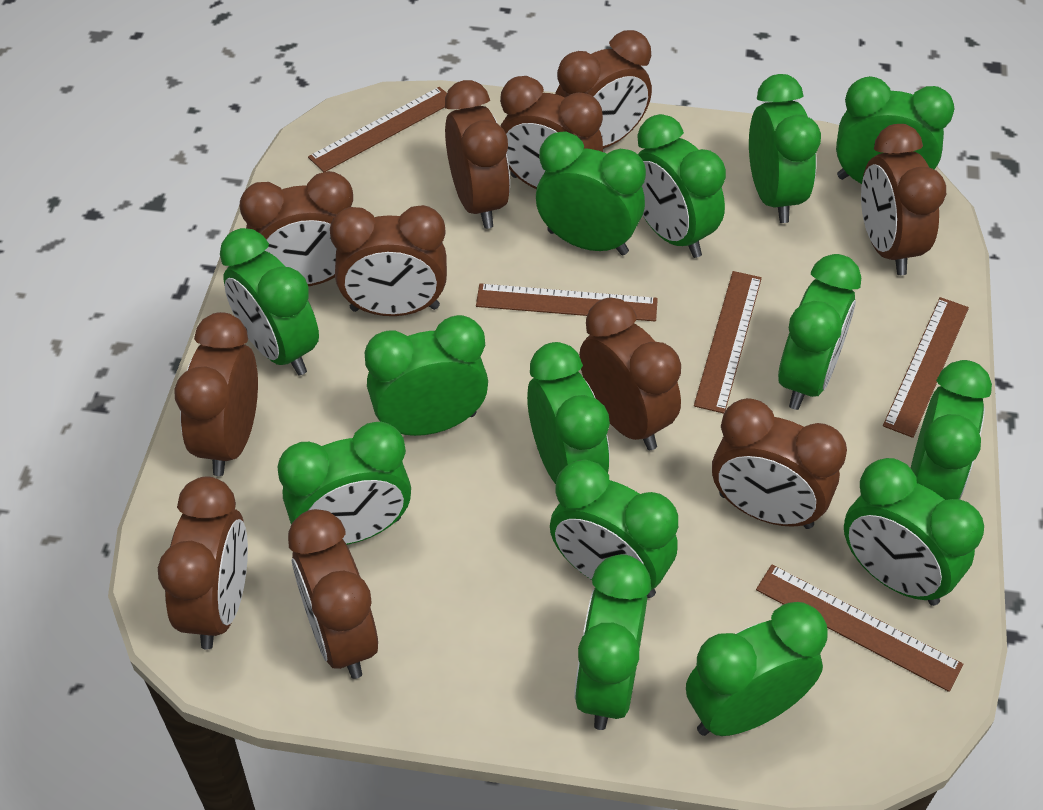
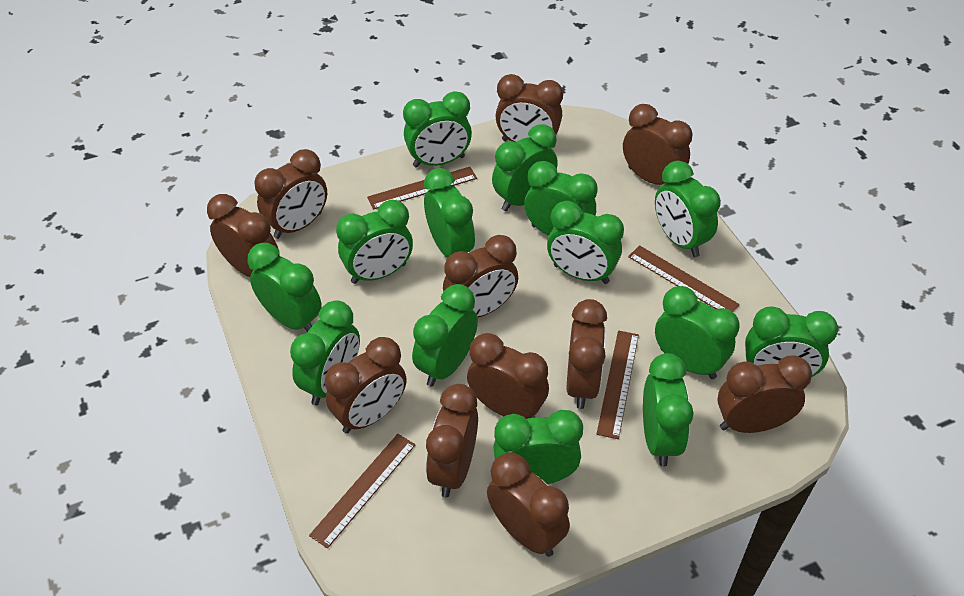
brown ruler: 5 -> 4

